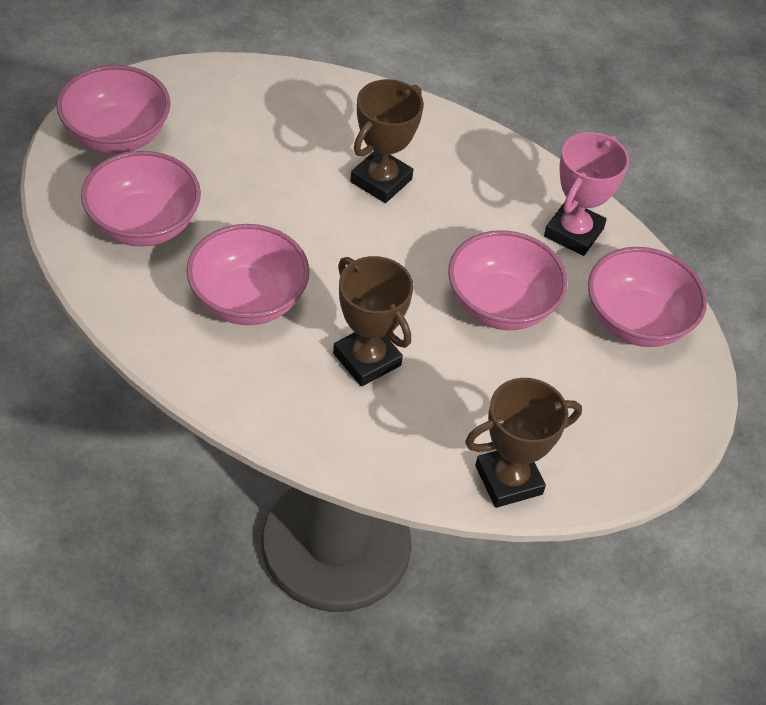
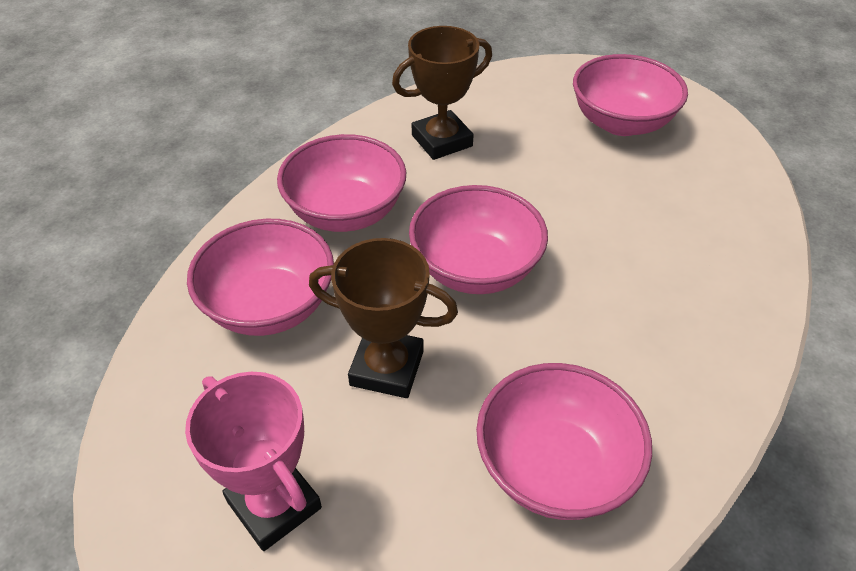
brown trophy: 3 -> 2

